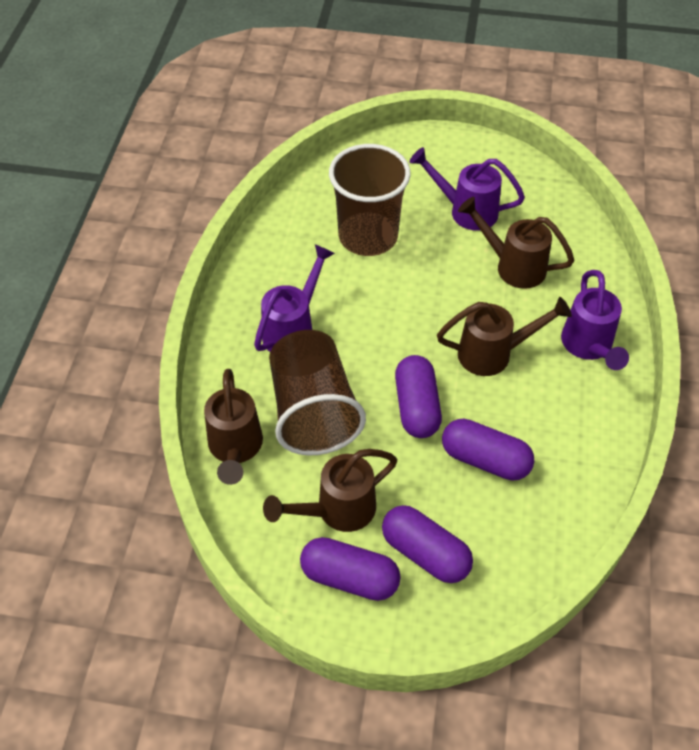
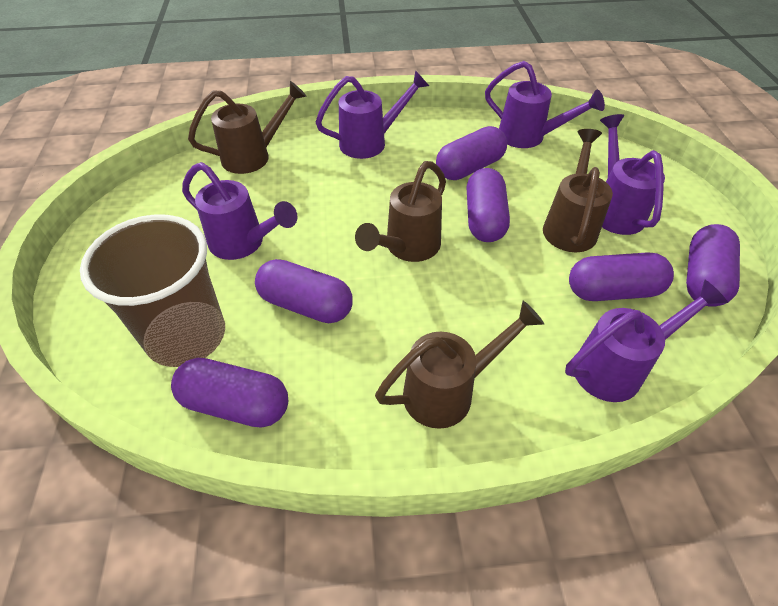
brown cup: 2 -> 1
purple capsule: 4 -> 6
purple watering can: 3 -> 5

